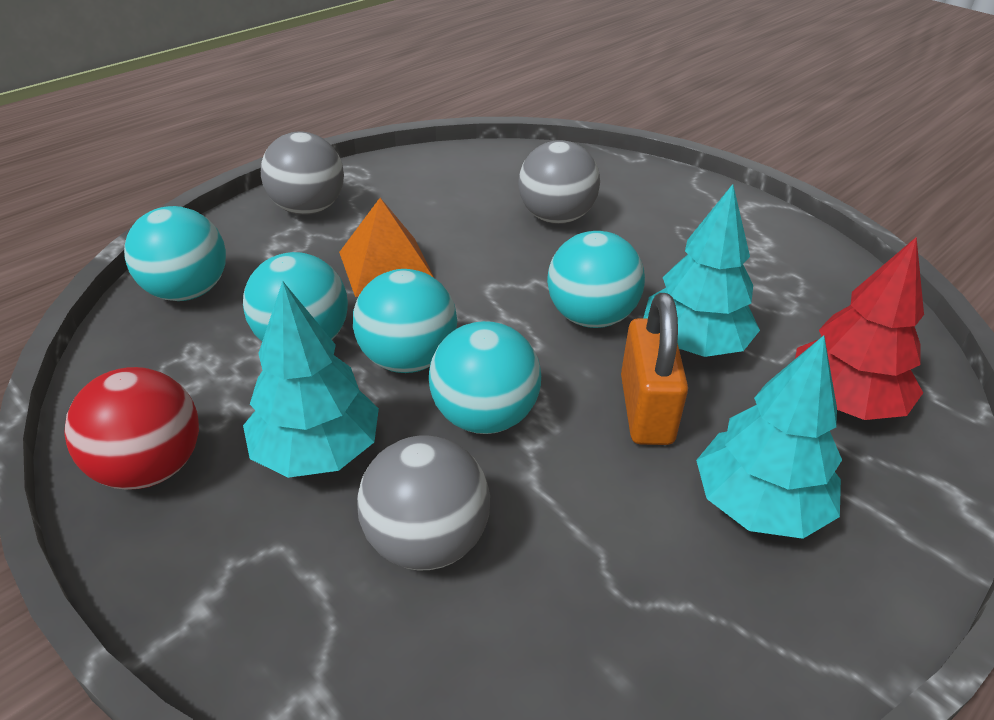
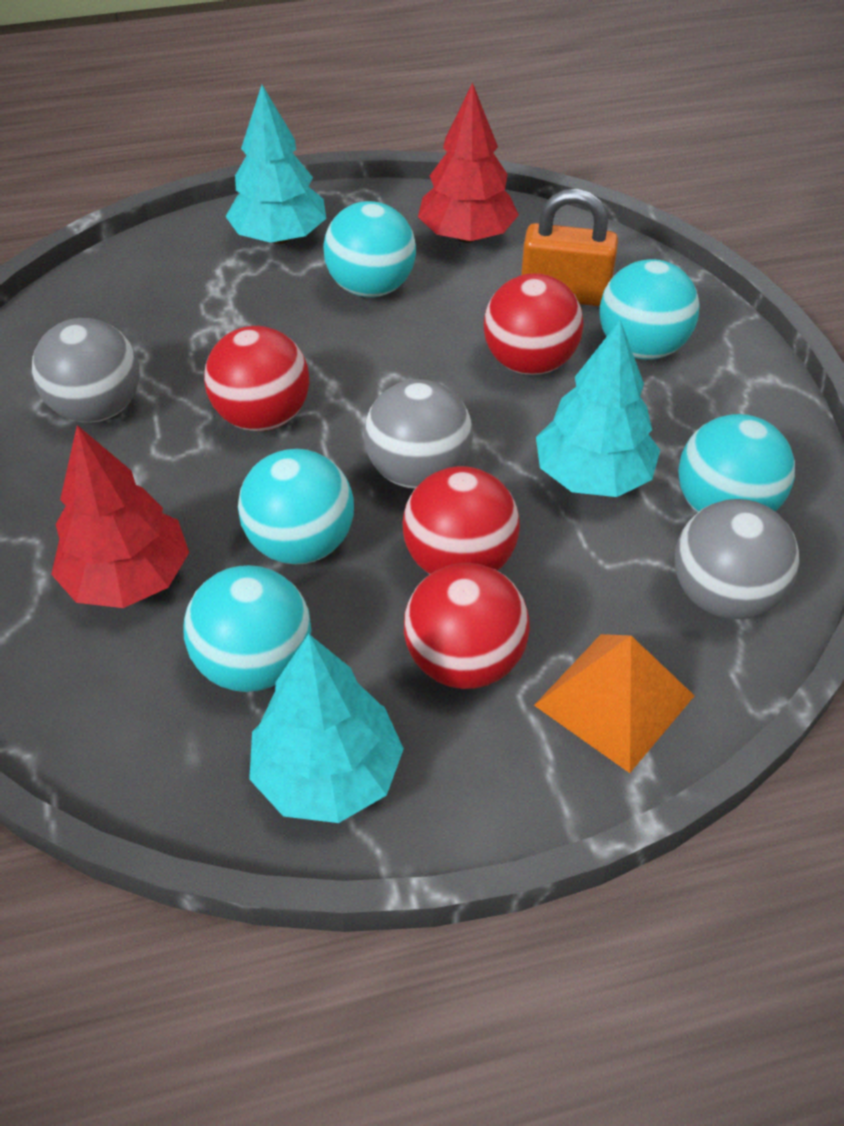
red ball: 1 -> 4
red tree: 1 -> 2

